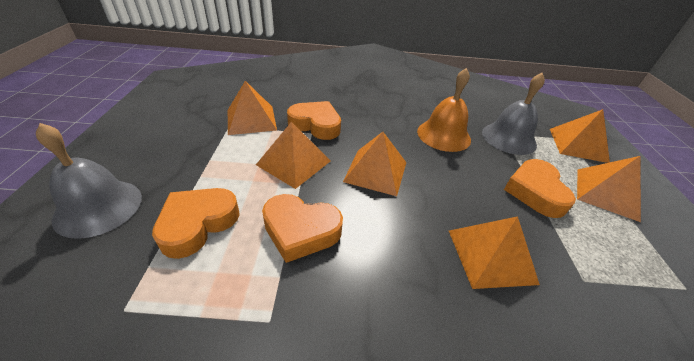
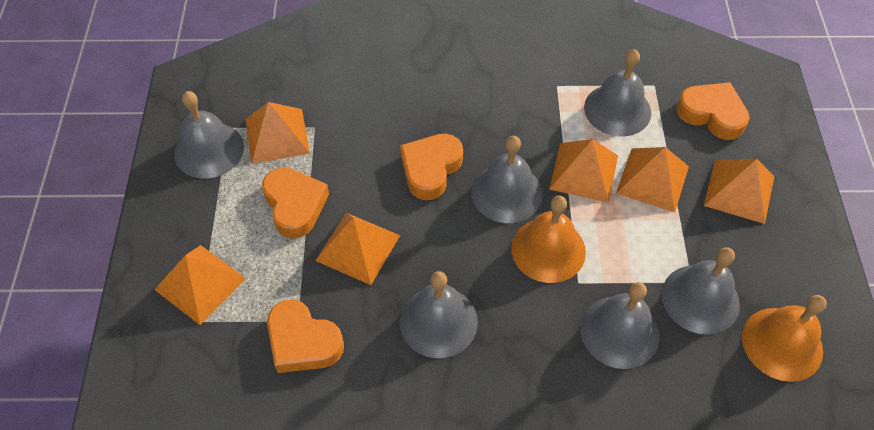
grey bell: 2 -> 6
orange bell: 1 -> 2

